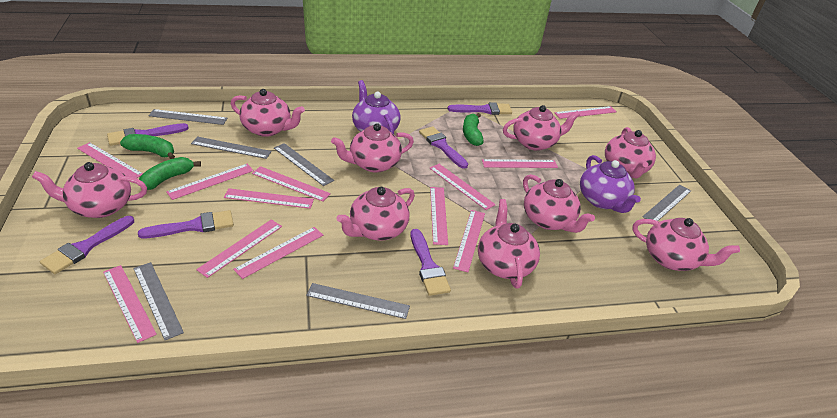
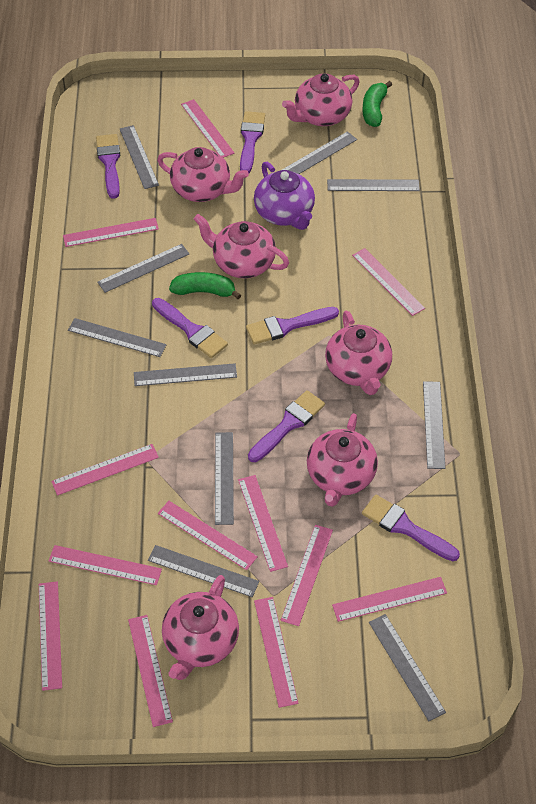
green banana: 3 -> 2
grey ruler: 6 -> 10
pink teapot: 9 -> 6
purple teapot: 2 -> 1

